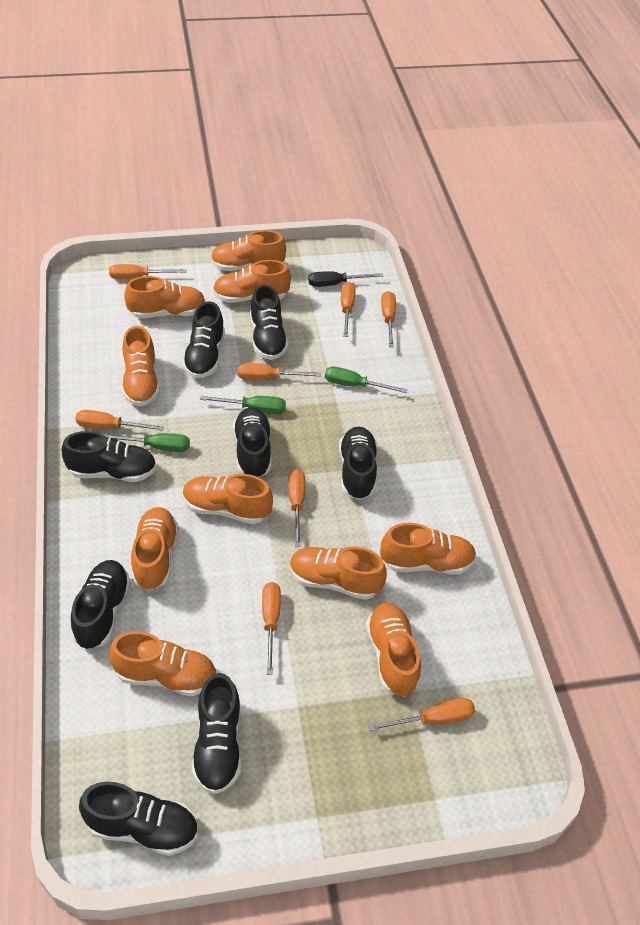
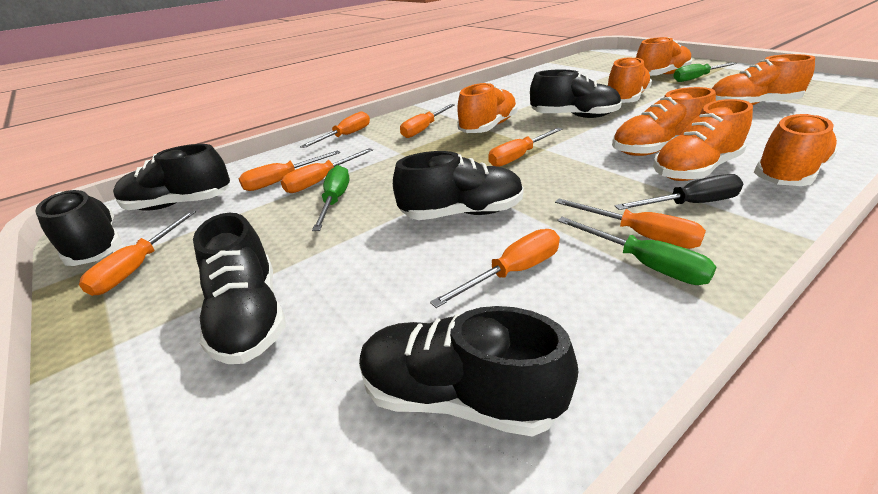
black shoe: 8 -> 6
orange shoe: 10 -> 7

